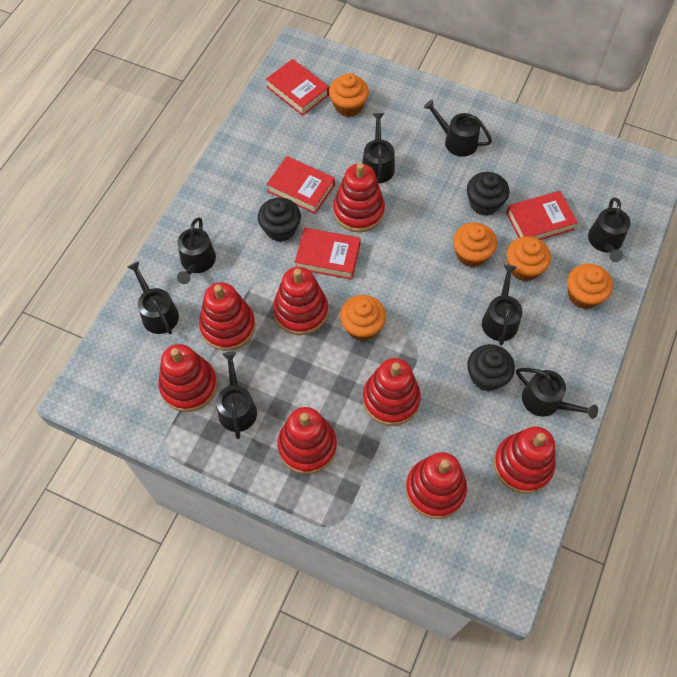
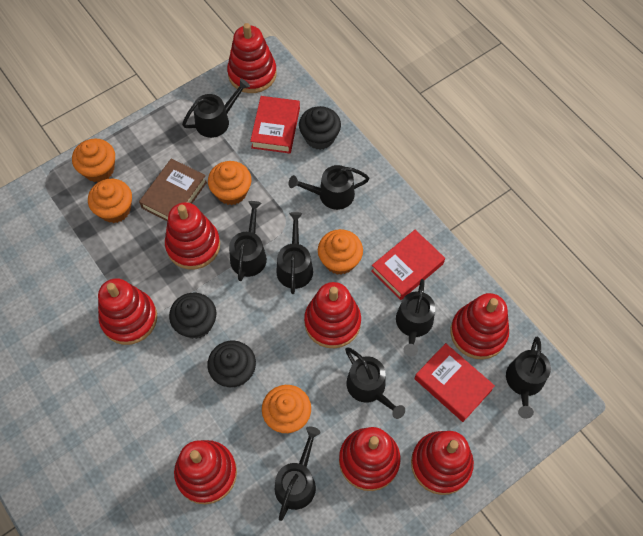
brown book: 0 -> 1
red book: 4 -> 3

